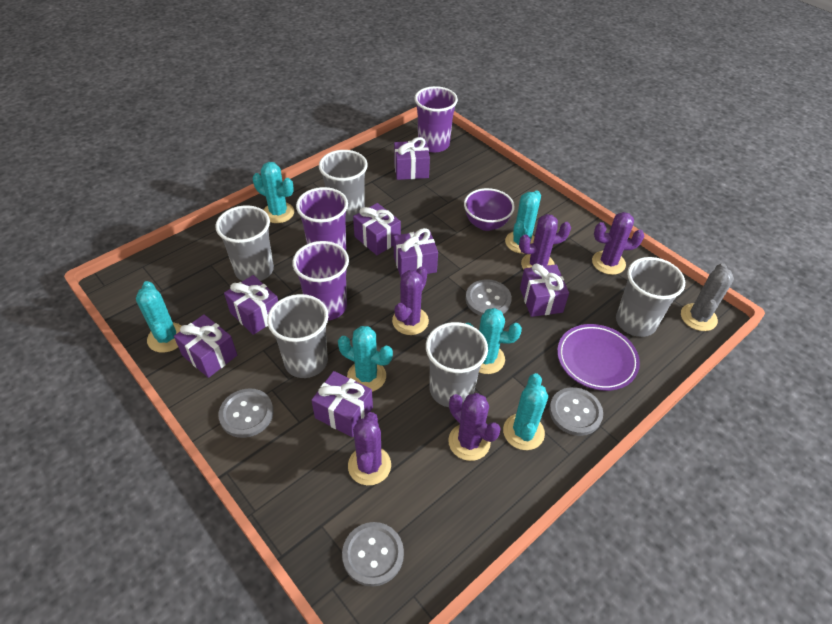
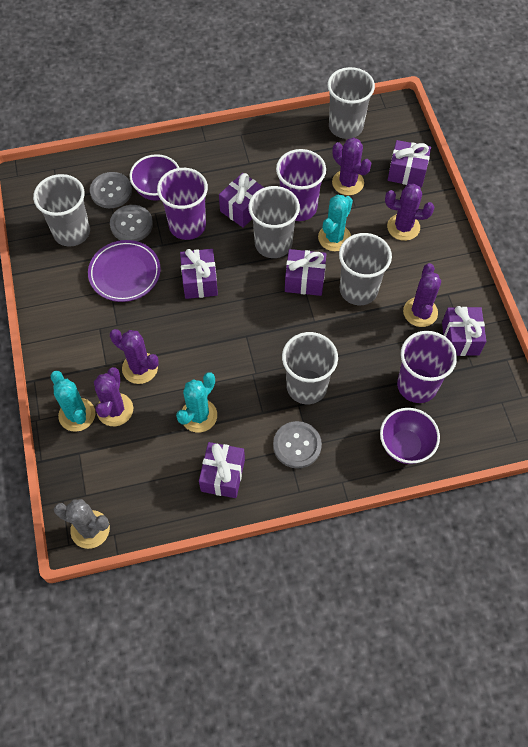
grey button: 4 -> 3
purple bowl: 1 -> 2
purple gift: 7 -> 6
turquoise cactus: 6 -> 3

